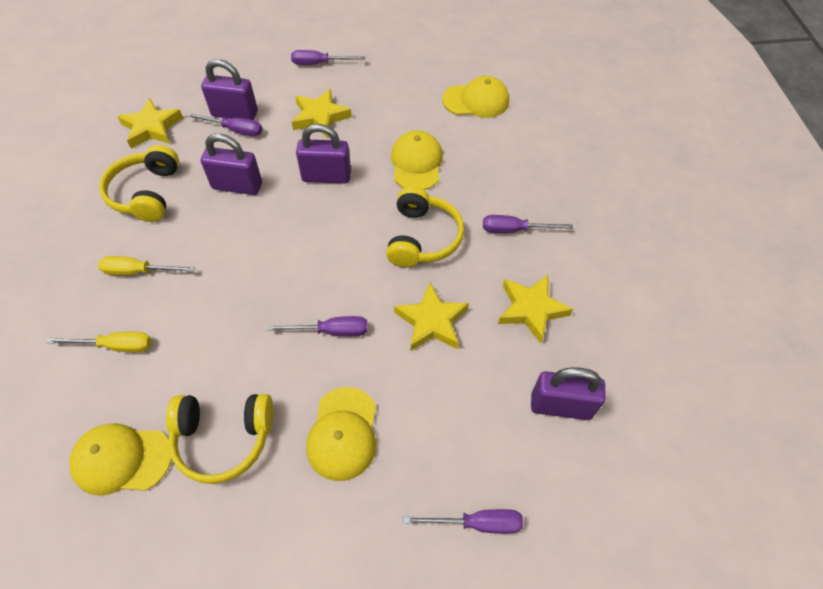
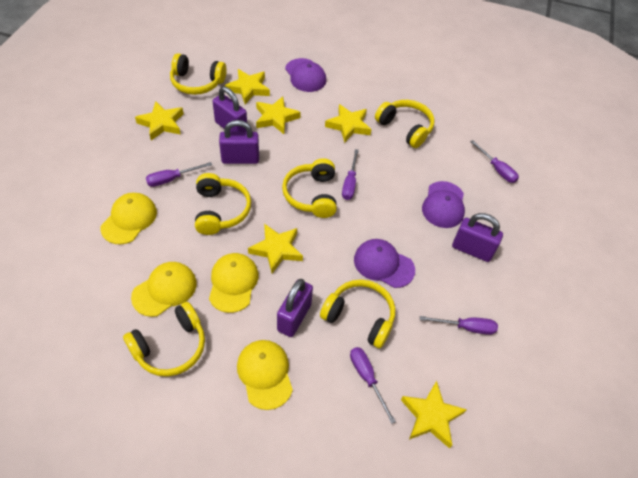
purple cap: 0 -> 3
yellow headphones: 3 -> 6
yellow screwdriver: 2 -> 0
yellow star: 4 -> 6

